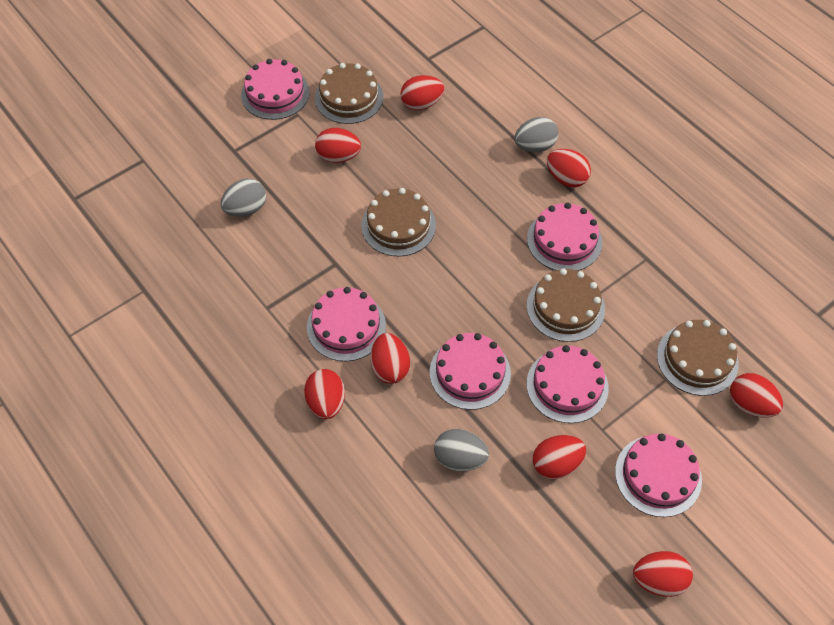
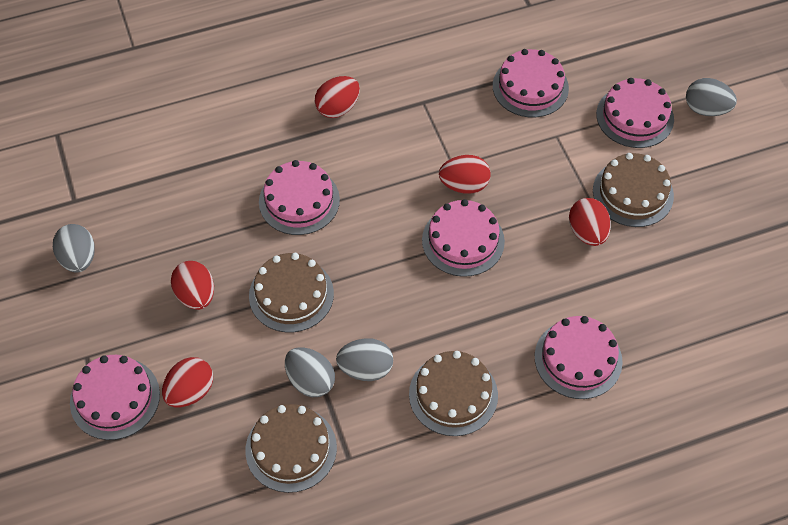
grey egg: 3 -> 4
red egg: 8 -> 5

